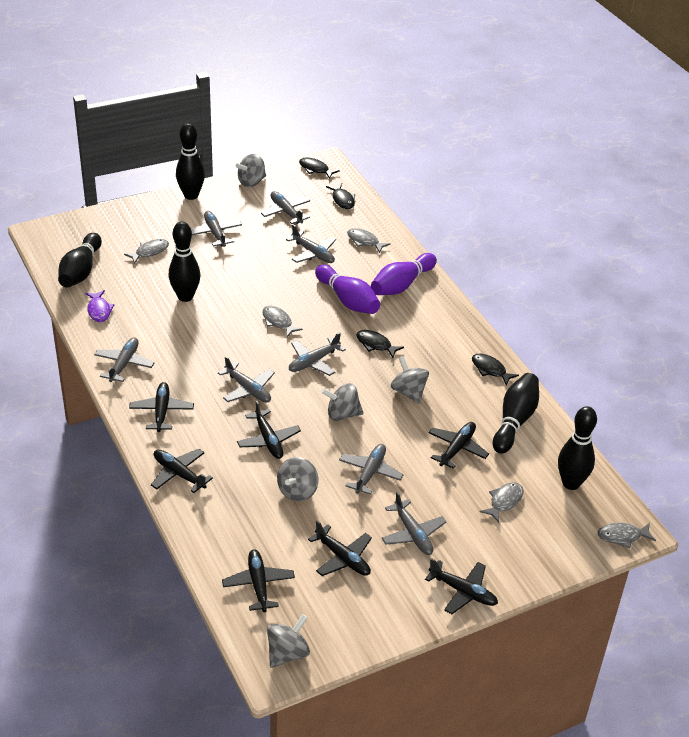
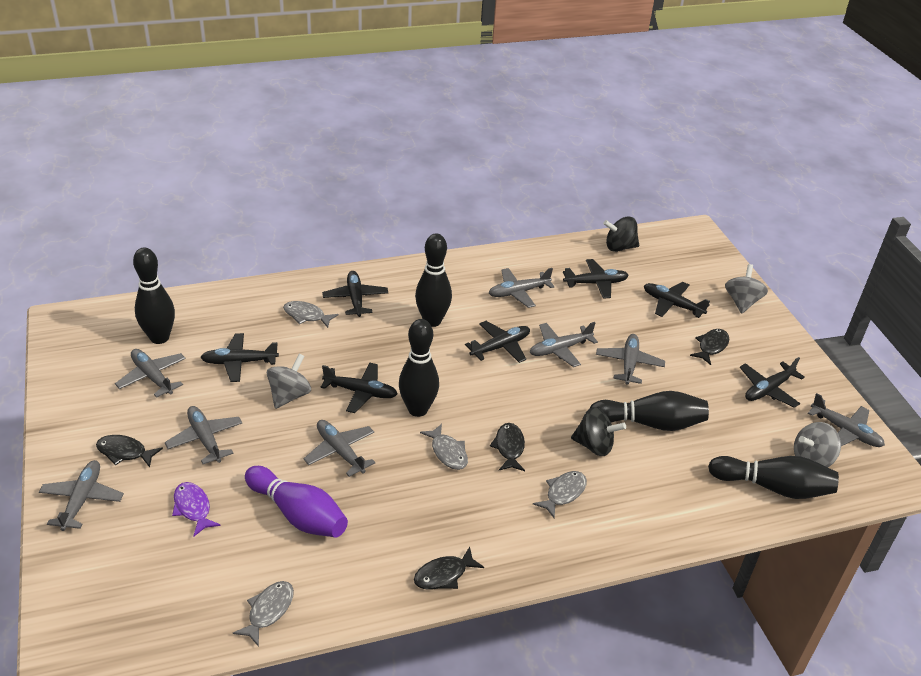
black spinning top: 0 -> 2
grey fish: 5 -> 4
grey spinning top: 5 -> 3
purple bowling pin: 2 -> 1

